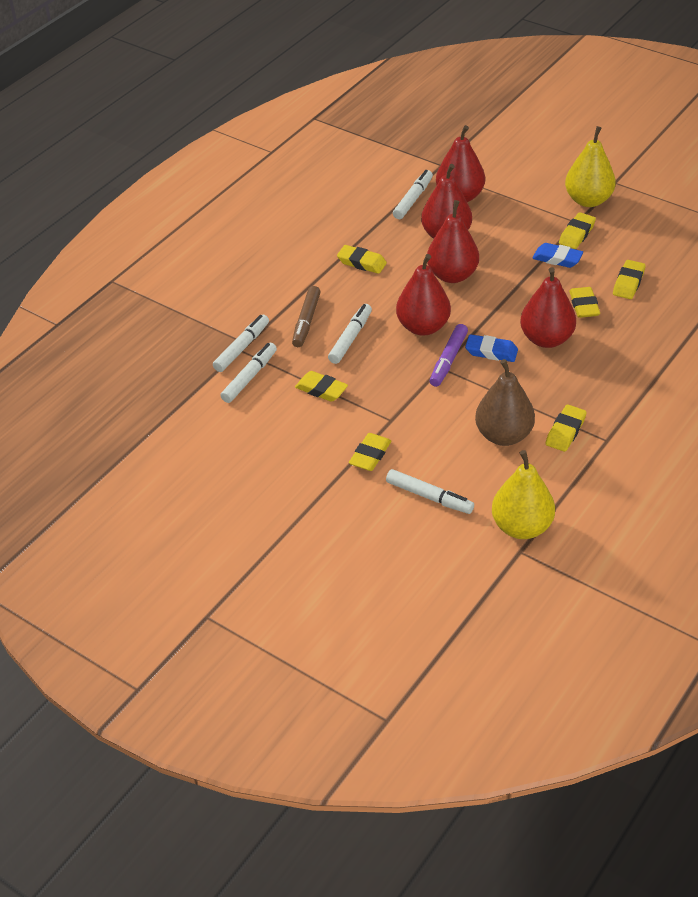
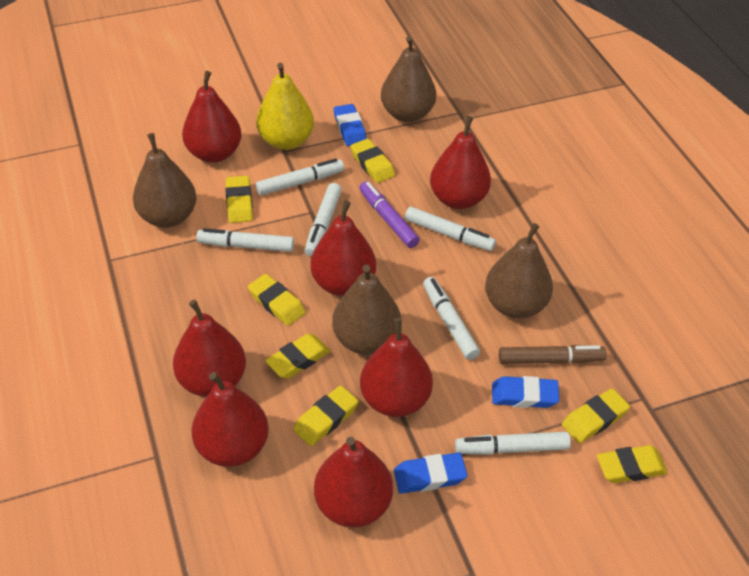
blue eraser: 2 -> 3
brown pear: 1 -> 4
red pear: 5 -> 7
white marker: 5 -> 6
yellow pear: 2 -> 1

